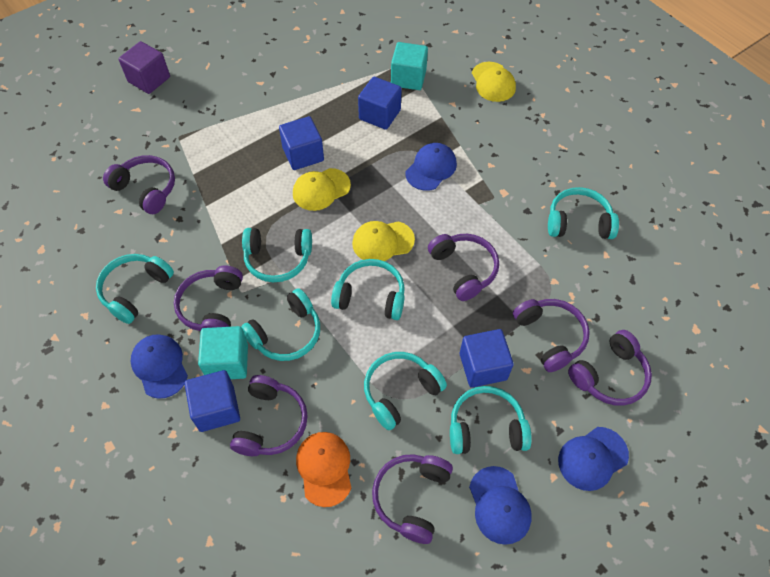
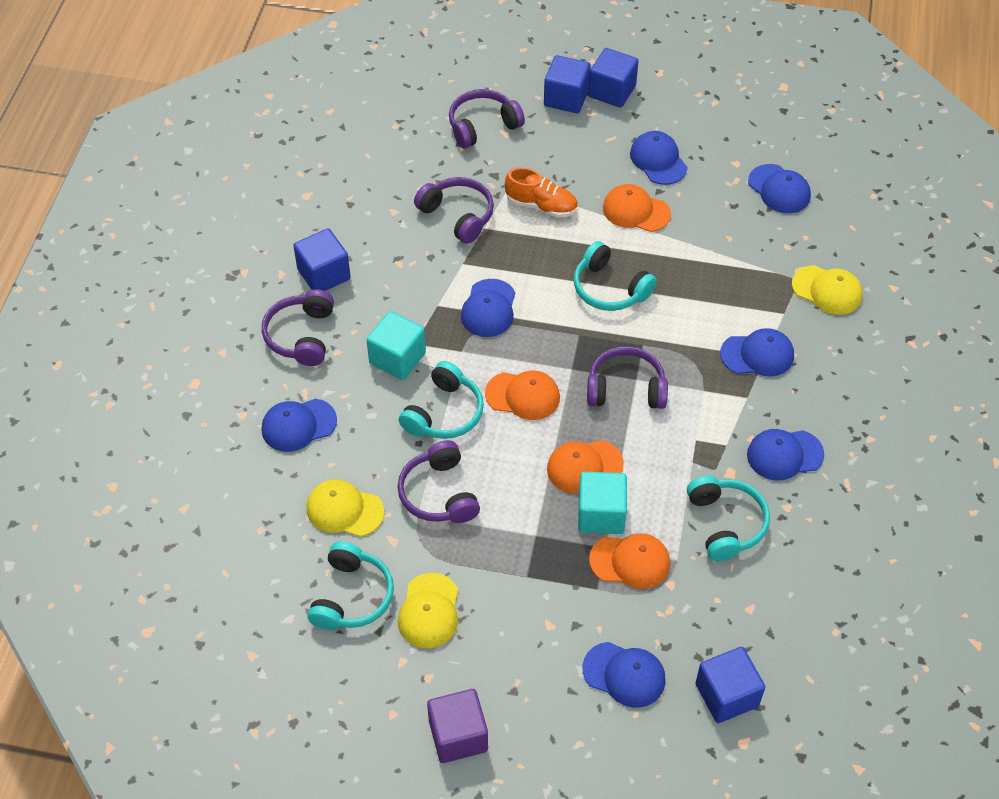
blue cap: 4 -> 7
orange cap: 1 -> 4
orange shoe: 0 -> 1
purple headphones: 7 -> 5
turquoise headphones: 7 -> 4

